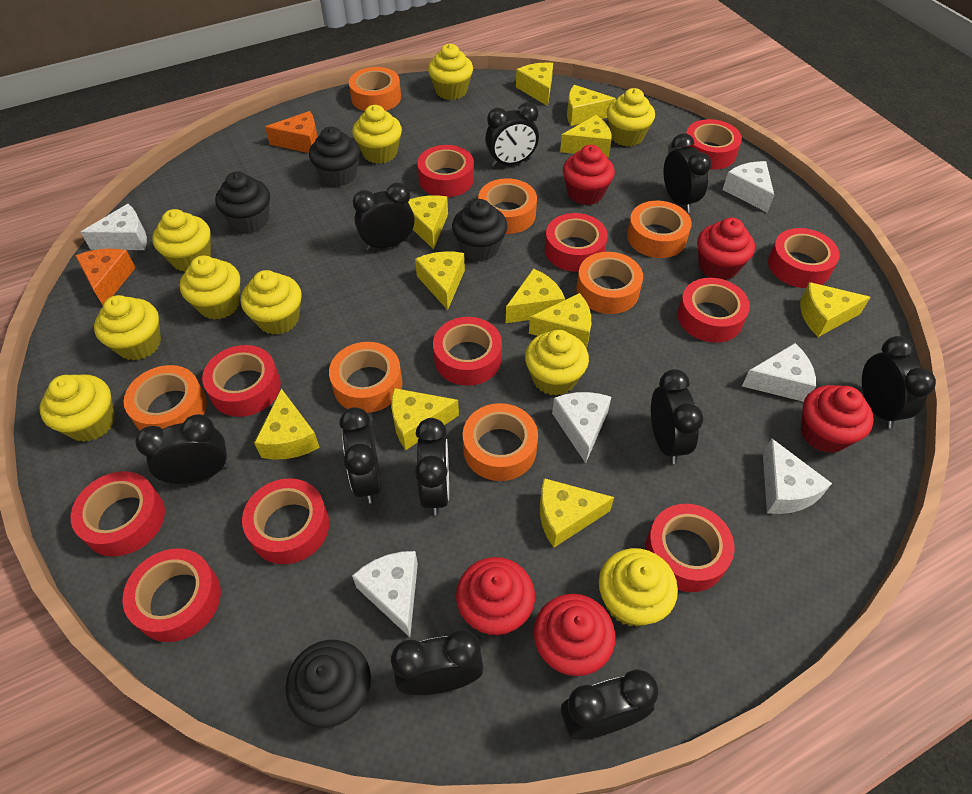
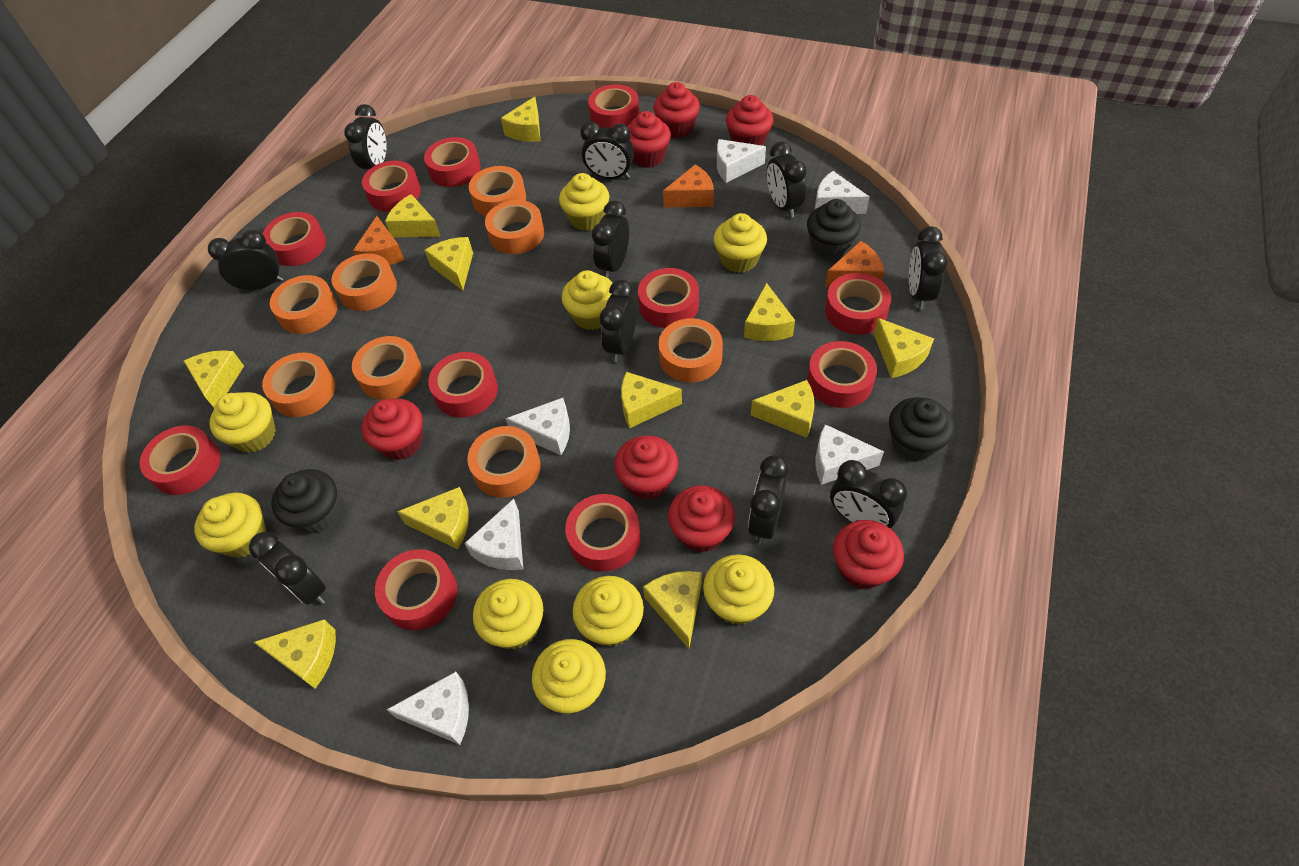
black cupcake: 4 -> 3
orange cheese: 2 -> 3
orange tape: 7 -> 8
red cupcake: 5 -> 7
yellow cupcake: 10 -> 9

